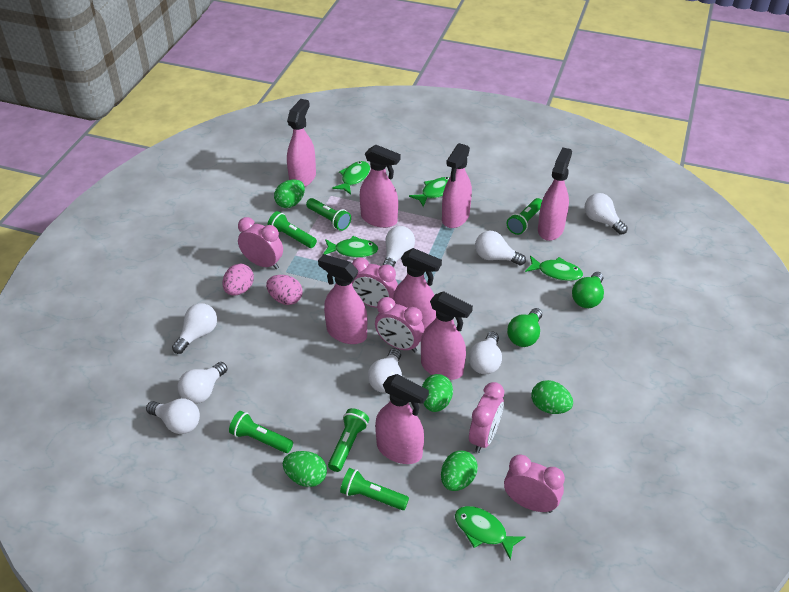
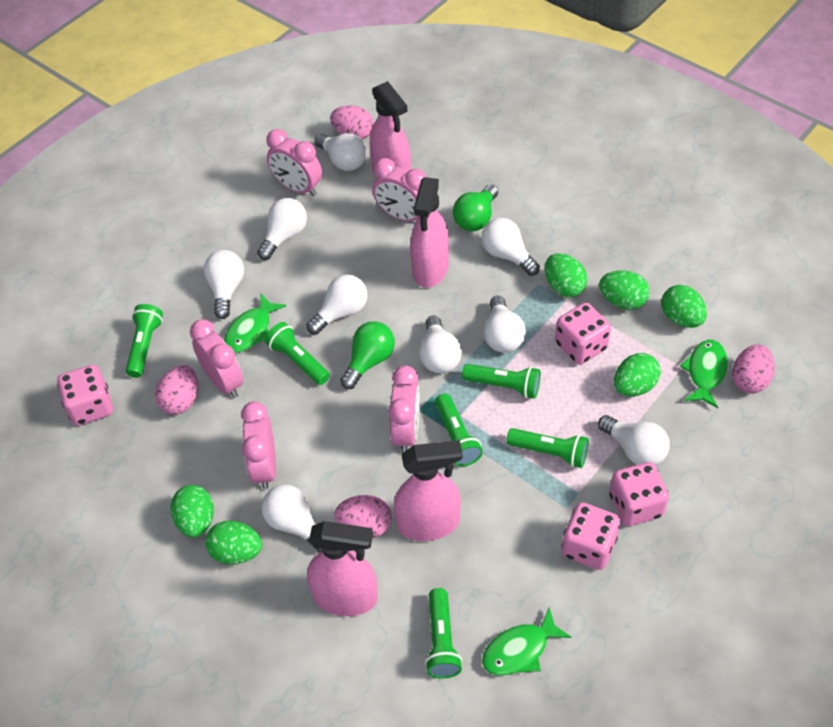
green egg: 5 -> 6
green fish: 5 -> 3
pink dice: 0 -> 4
pink egg: 2 -> 4
pink spray bottle: 8 -> 4
white light bulb: 8 -> 9

